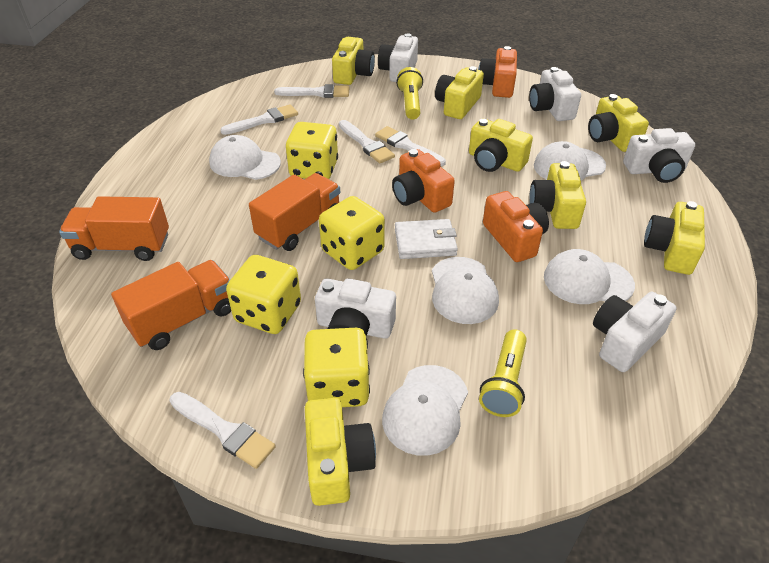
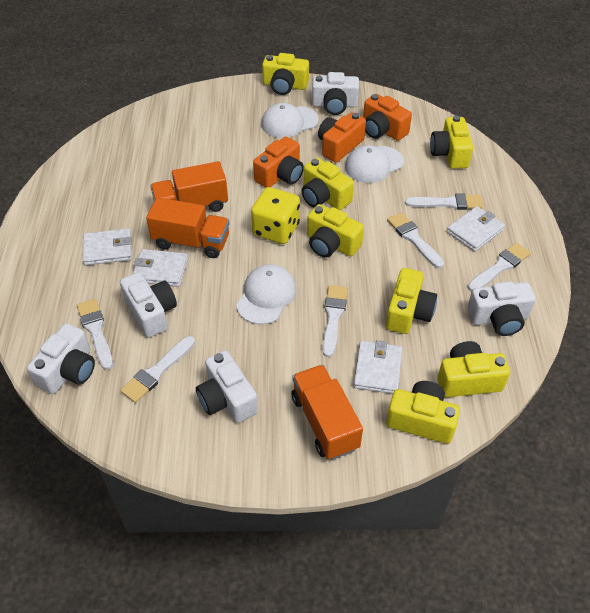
white brush: 5 -> 6
white cap: 5 -> 3
white wallet: 1 -> 4
yellow dice: 4 -> 1
yellow flashlight: 2 -> 0

